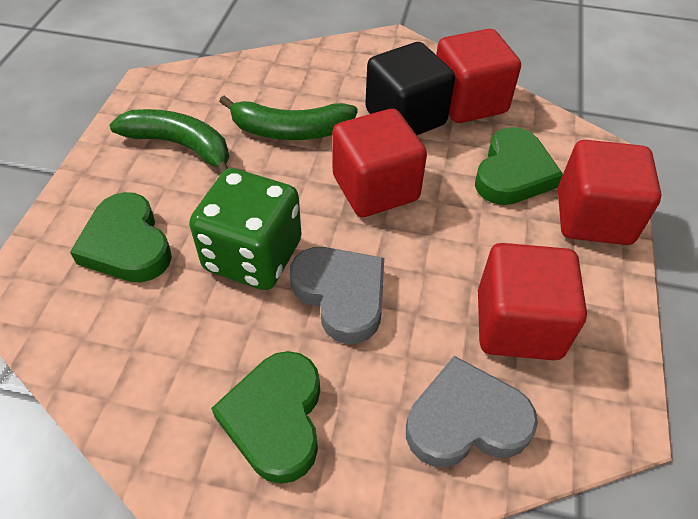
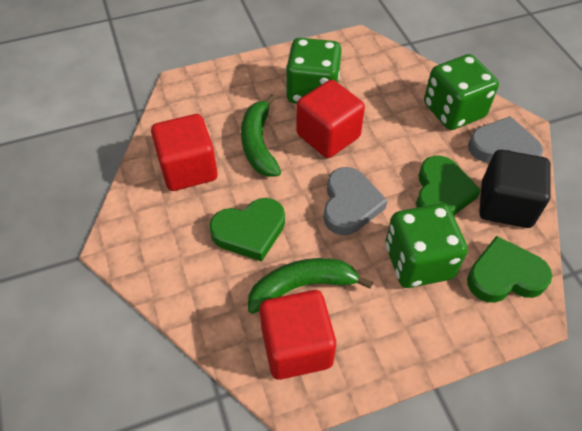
green dice: 1 -> 3
red cube: 4 -> 3

